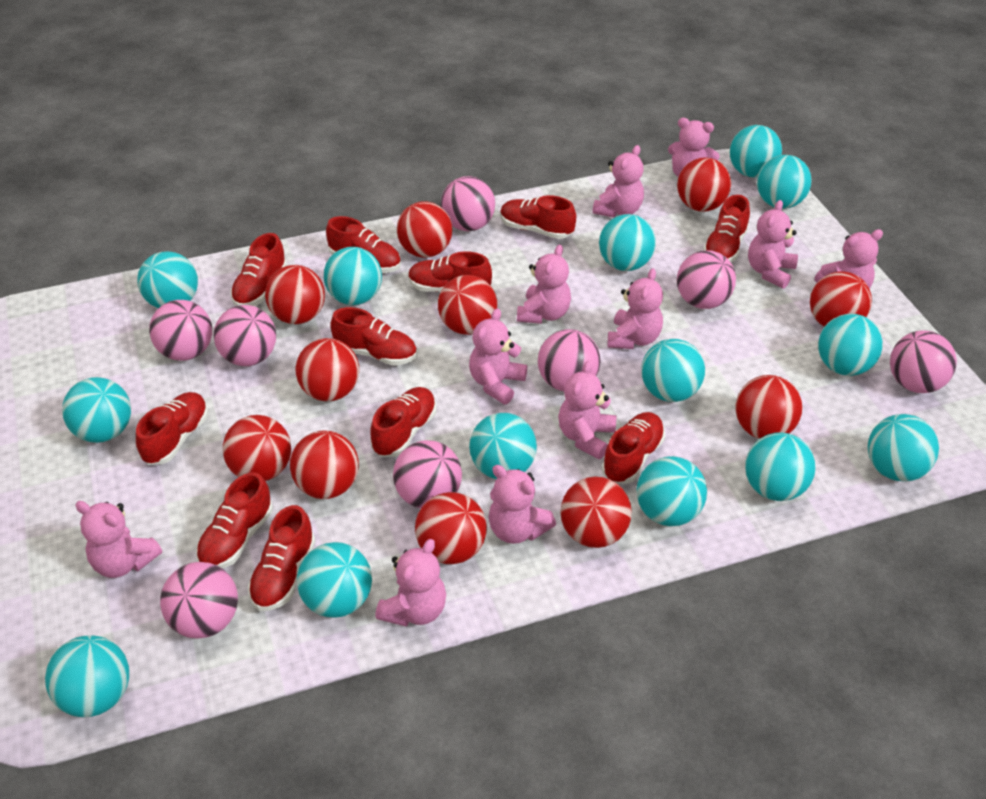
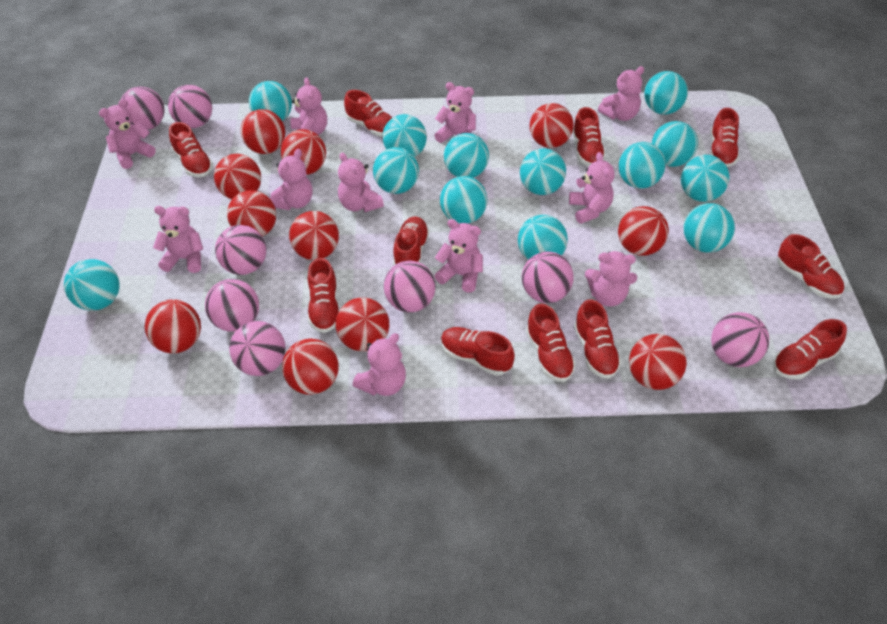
turquoise ball: 14 -> 13

